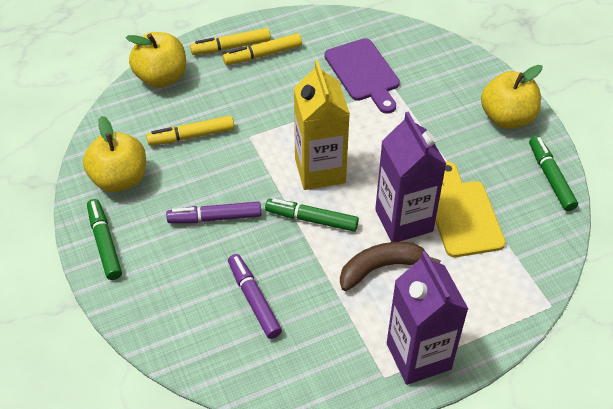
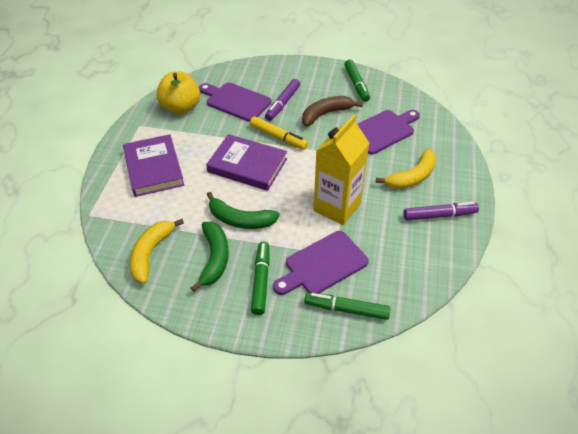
green banana: 0 -> 2
purple book: 0 -> 2
purple carton: 2 -> 0
purple cutting board: 1 -> 3
yellow apple: 3 -> 1
yellow banana: 0 -> 2
yellow cutting board: 1 -> 0
yellow marker: 3 -> 1

